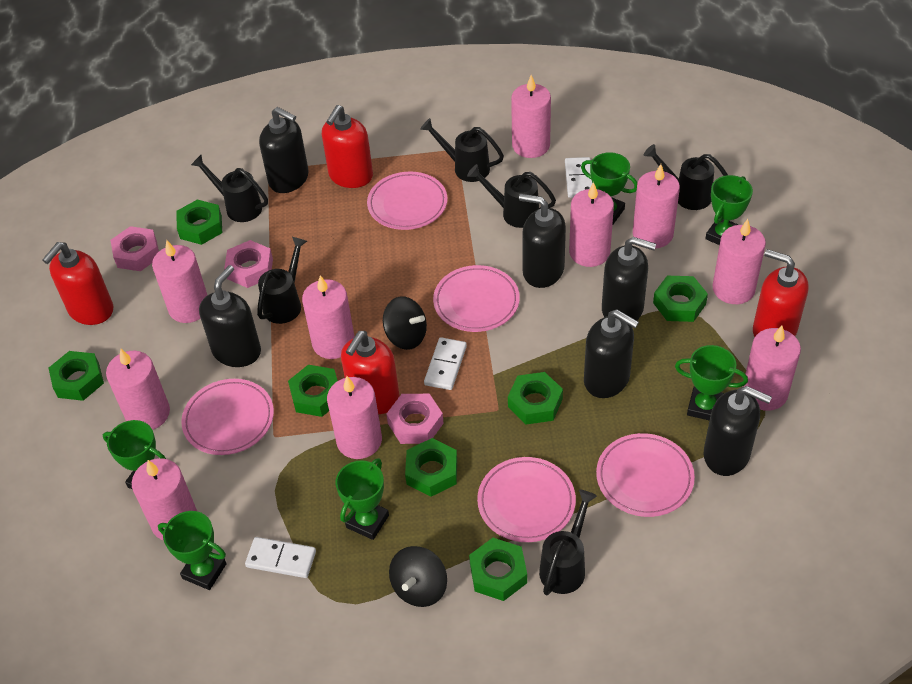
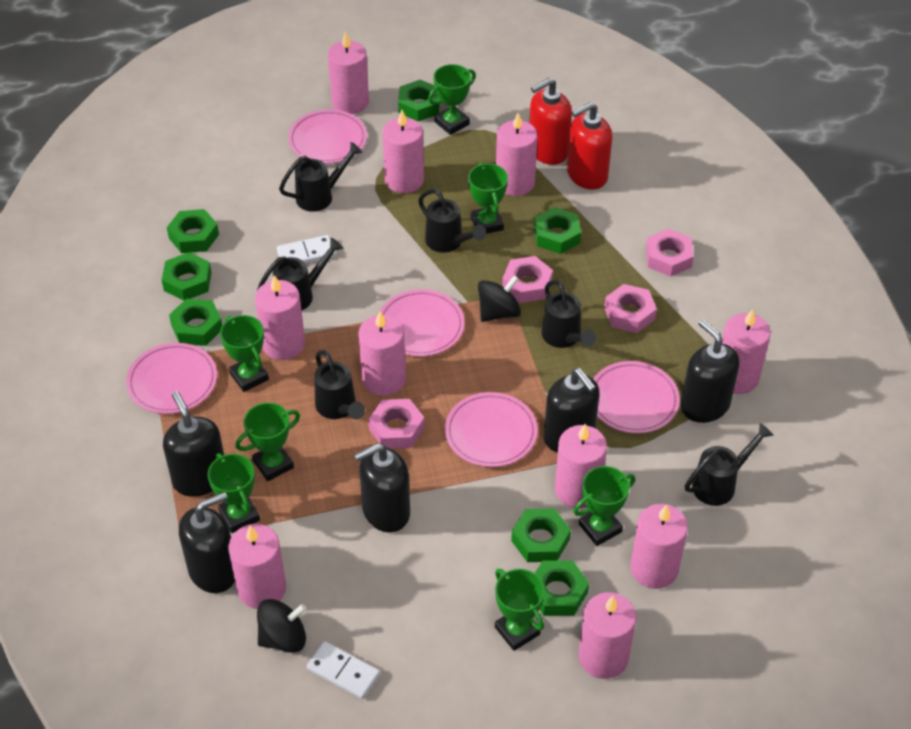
black soap dispenser: 6 -> 5
green trophy: 6 -> 7
pink nut: 3 -> 4
red soap dispenser: 4 -> 2
white domino: 3 -> 2

